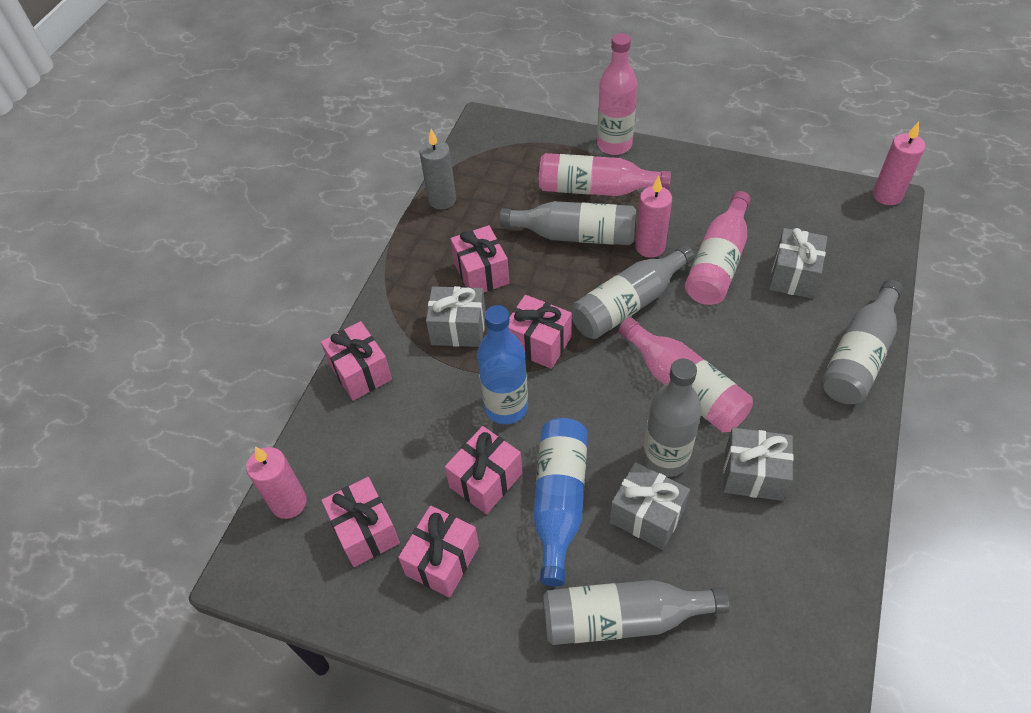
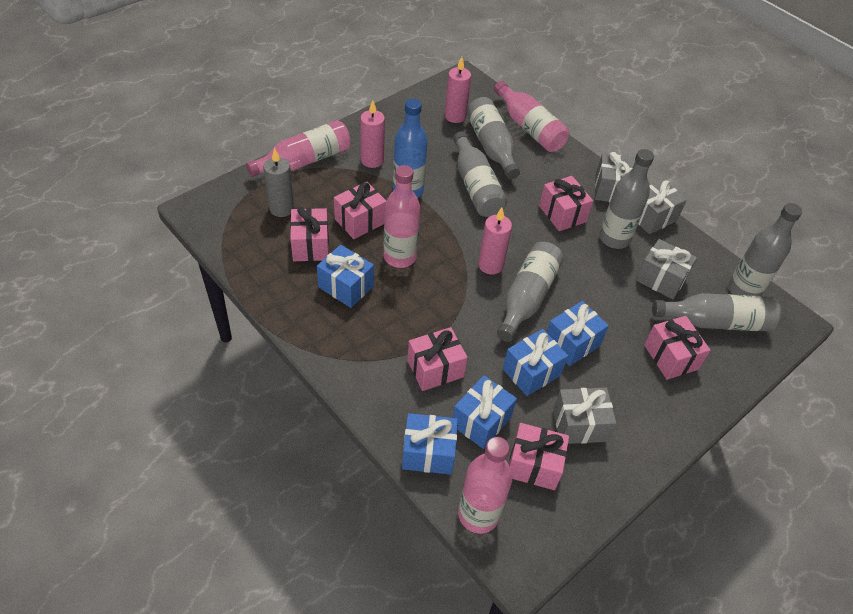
blue bottle: 2 -> 1
blue gift: 0 -> 5
grey bottle: 5 -> 6

